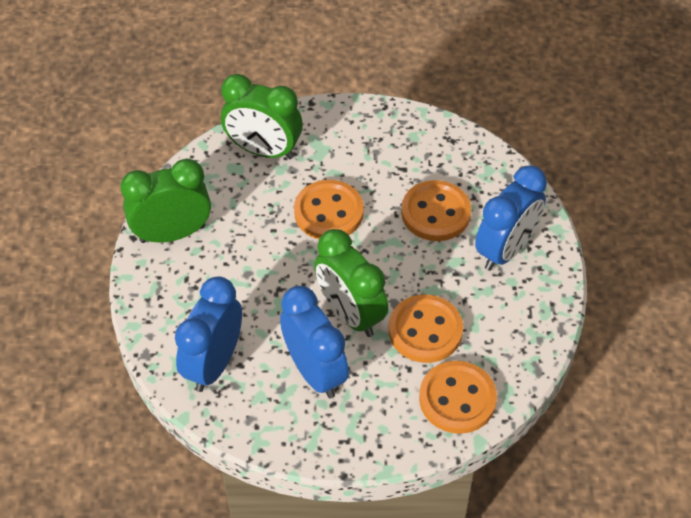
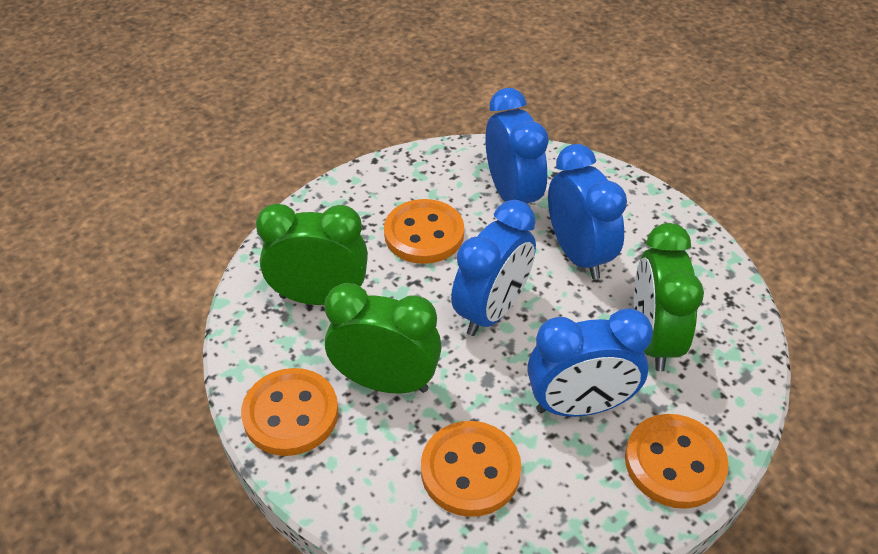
blue clock: 3 -> 4

